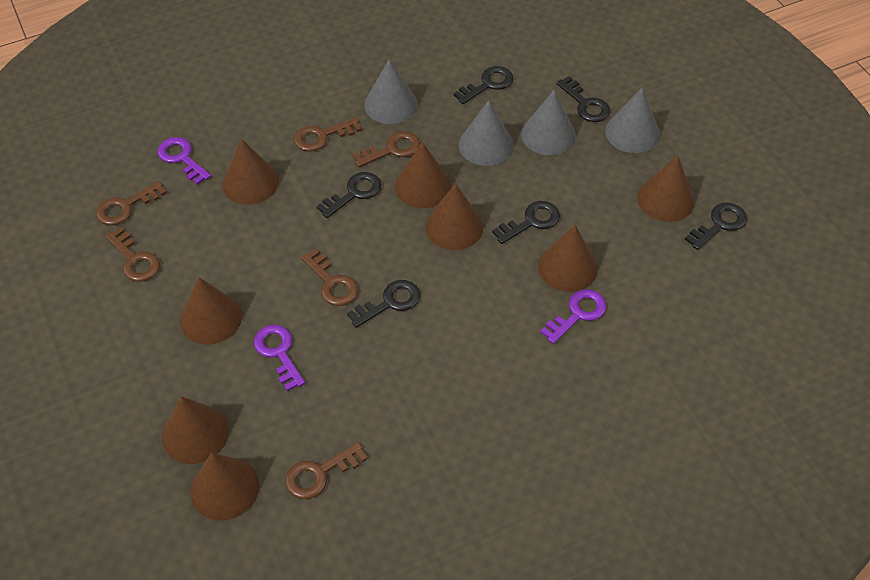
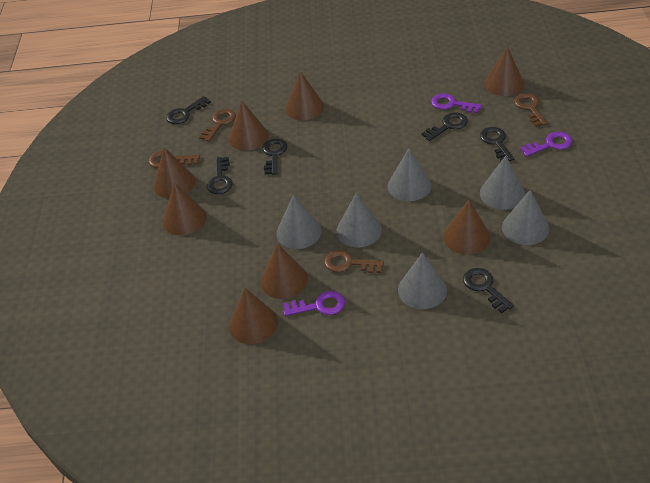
brown key: 6 -> 4
grey cone: 4 -> 6

